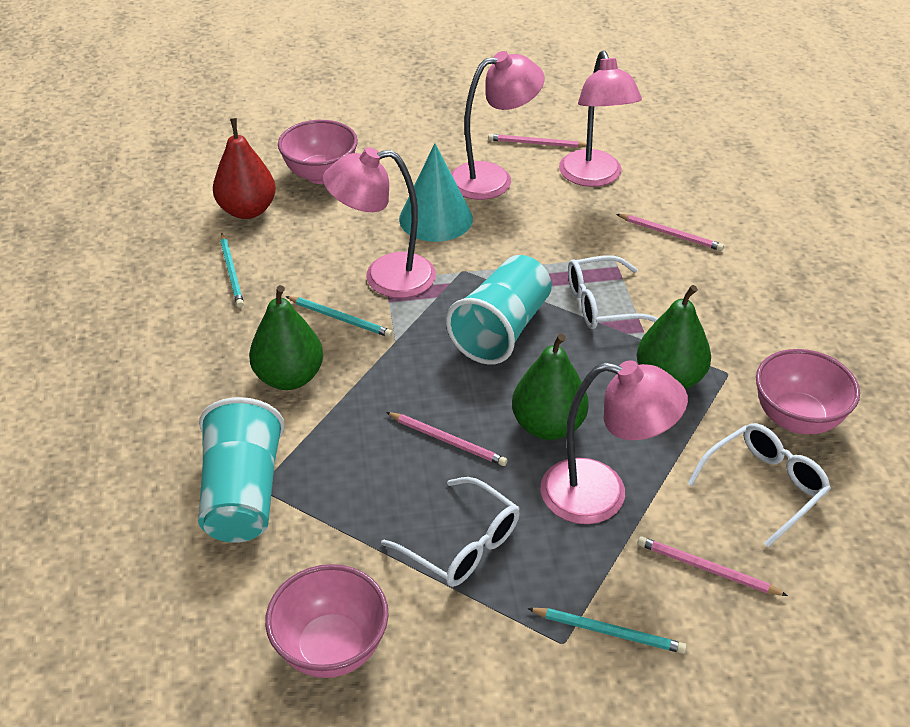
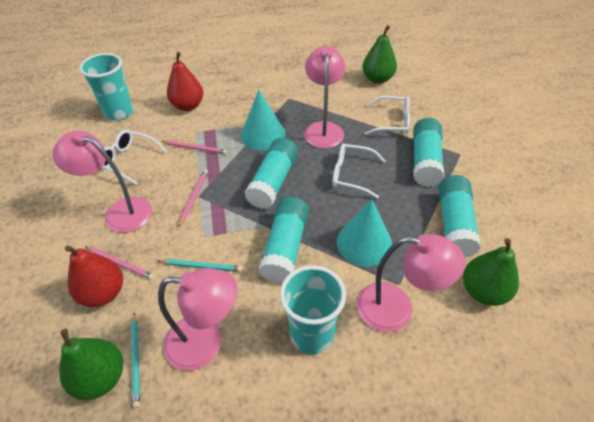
pink bowl: 3 -> 0
pink pencil: 4 -> 3
red pear: 1 -> 2
turquoise cone: 1 -> 2
turquoise glue stick: 0 -> 4
turquoise pencil: 3 -> 2

